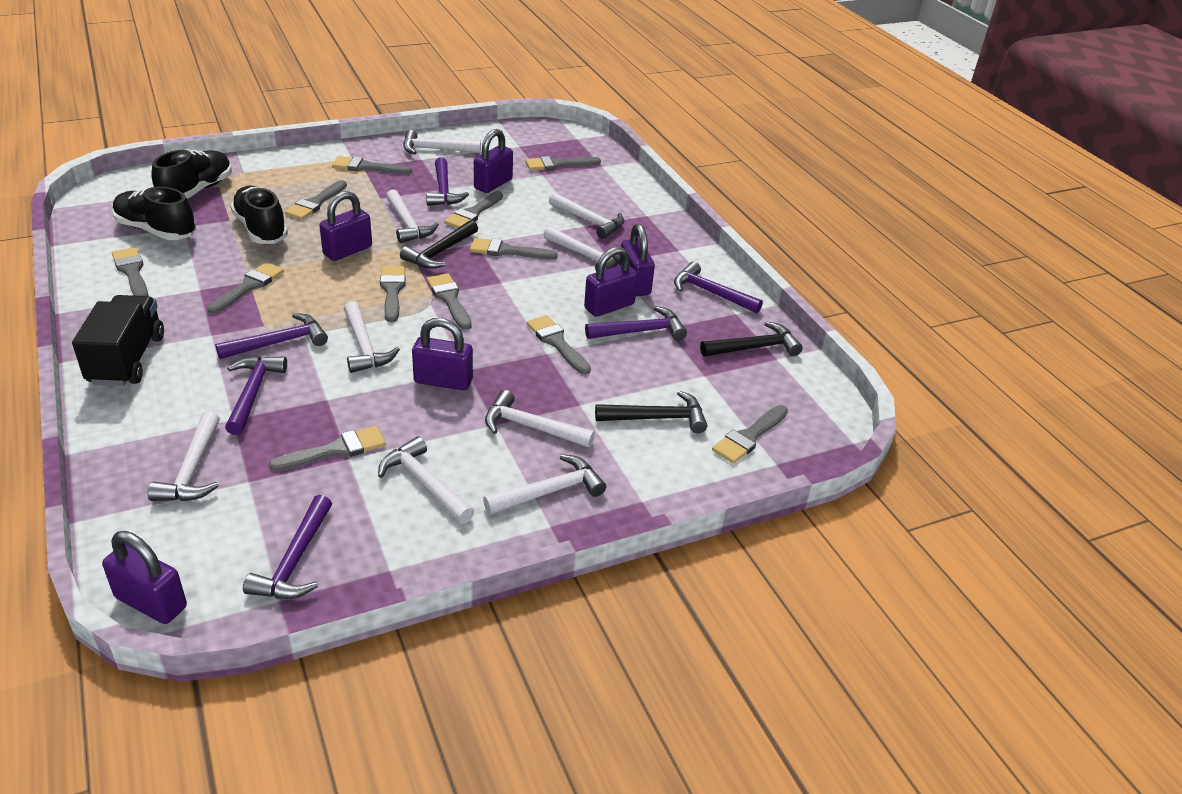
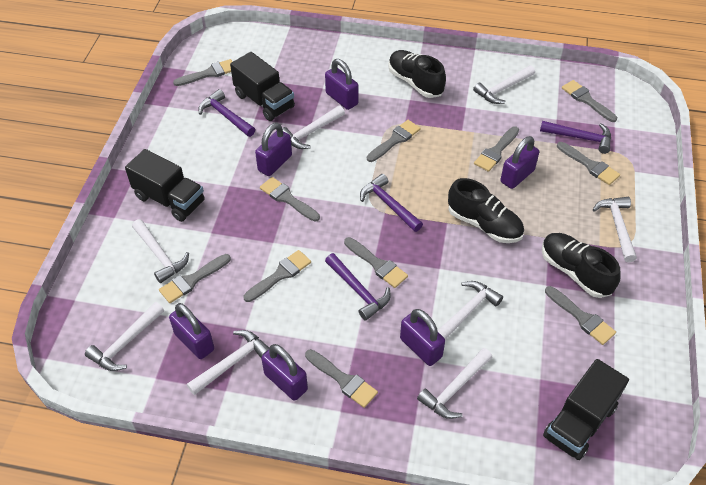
black hammer: 3 -> 0
black truck: 1 -> 3
grey brush: 12 -> 11
purple hammer: 6 -> 4
white hammer: 9 -> 8

